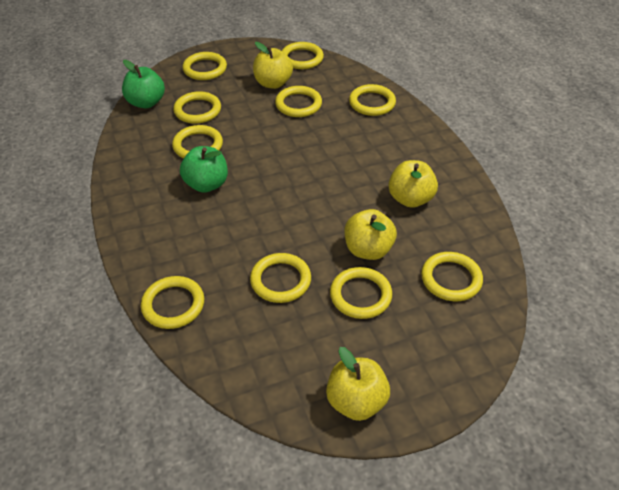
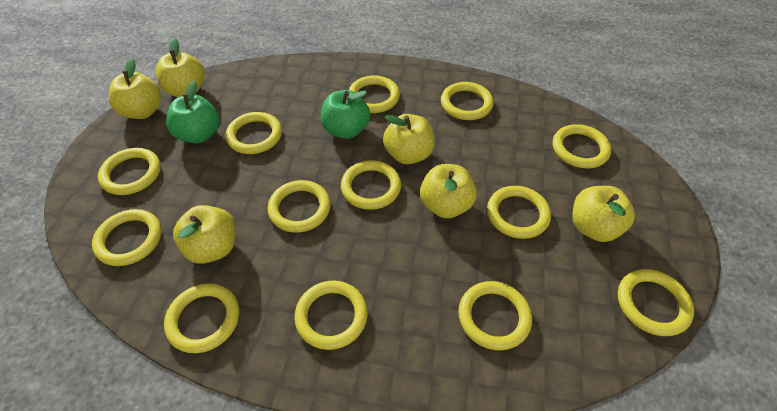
yellow apple: 4 -> 6
yellow ring: 10 -> 13

